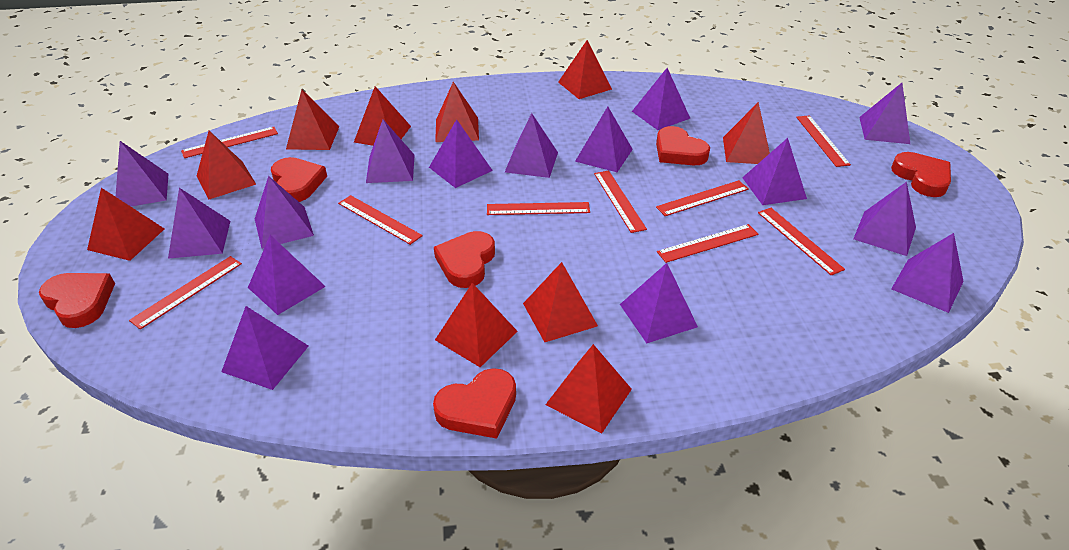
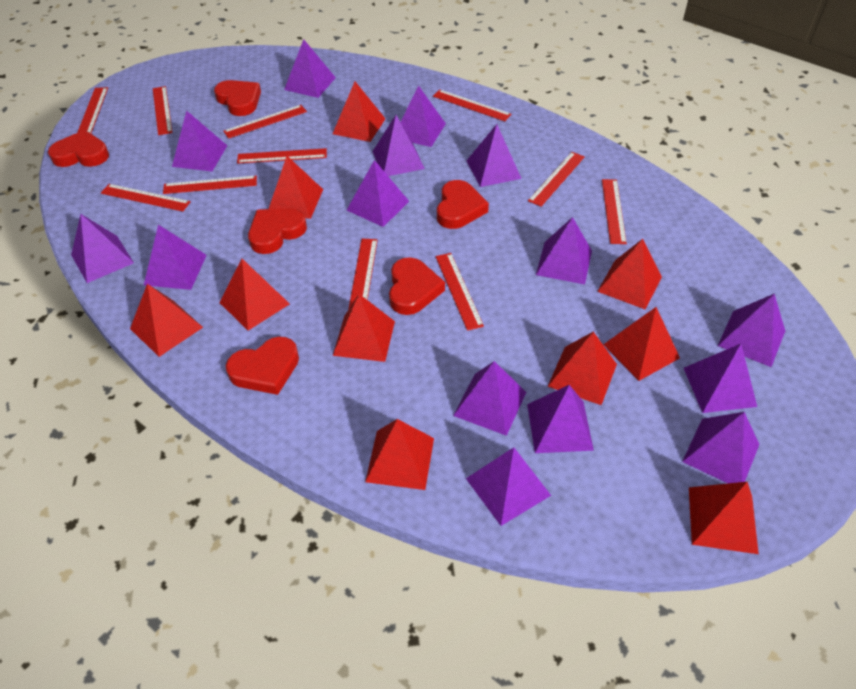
red ruler: 9 -> 11

